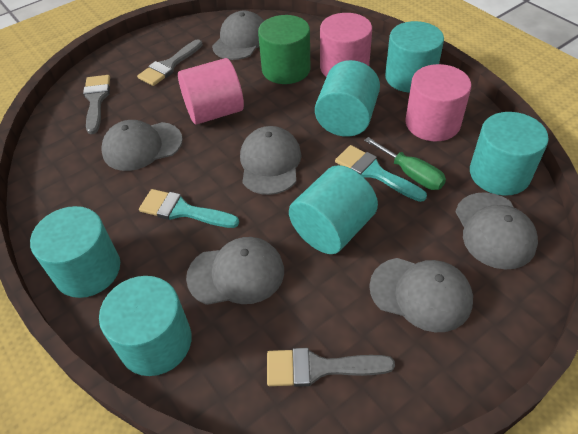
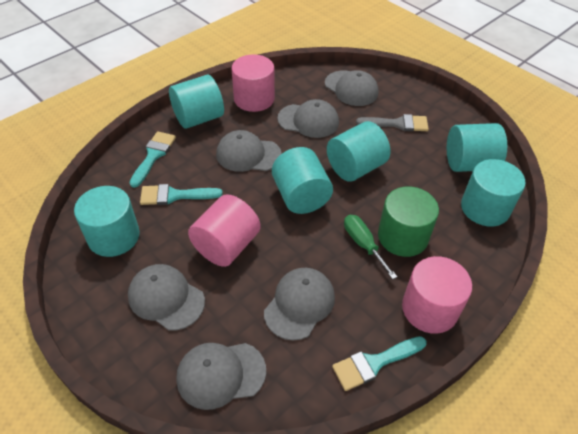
grey brush: 3 -> 1
turquoise brush: 2 -> 3

